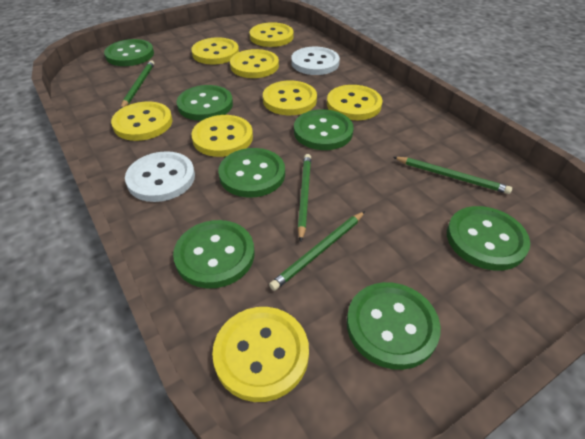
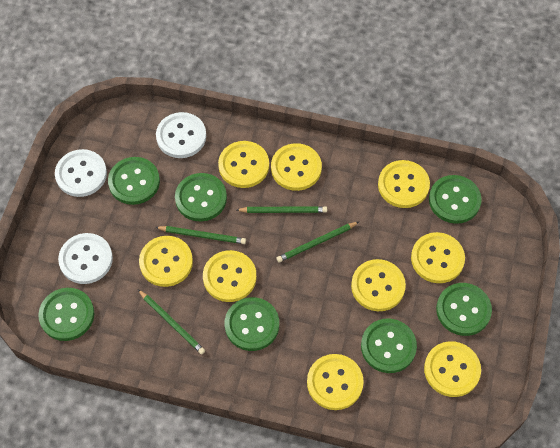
white button: 2 -> 3
yellow button: 8 -> 9

